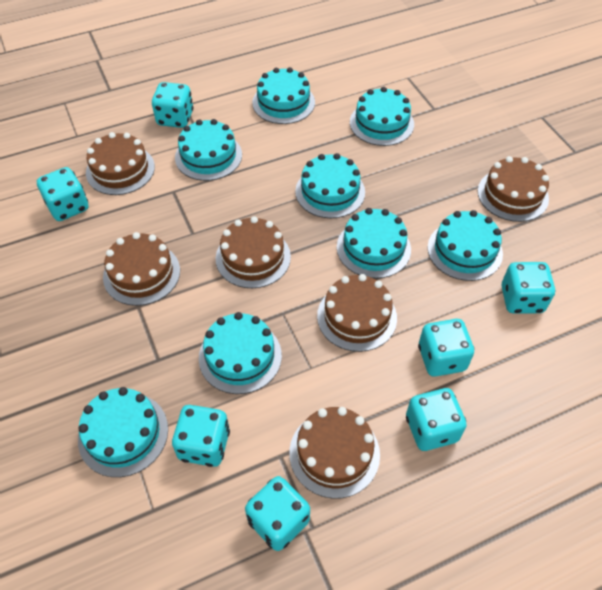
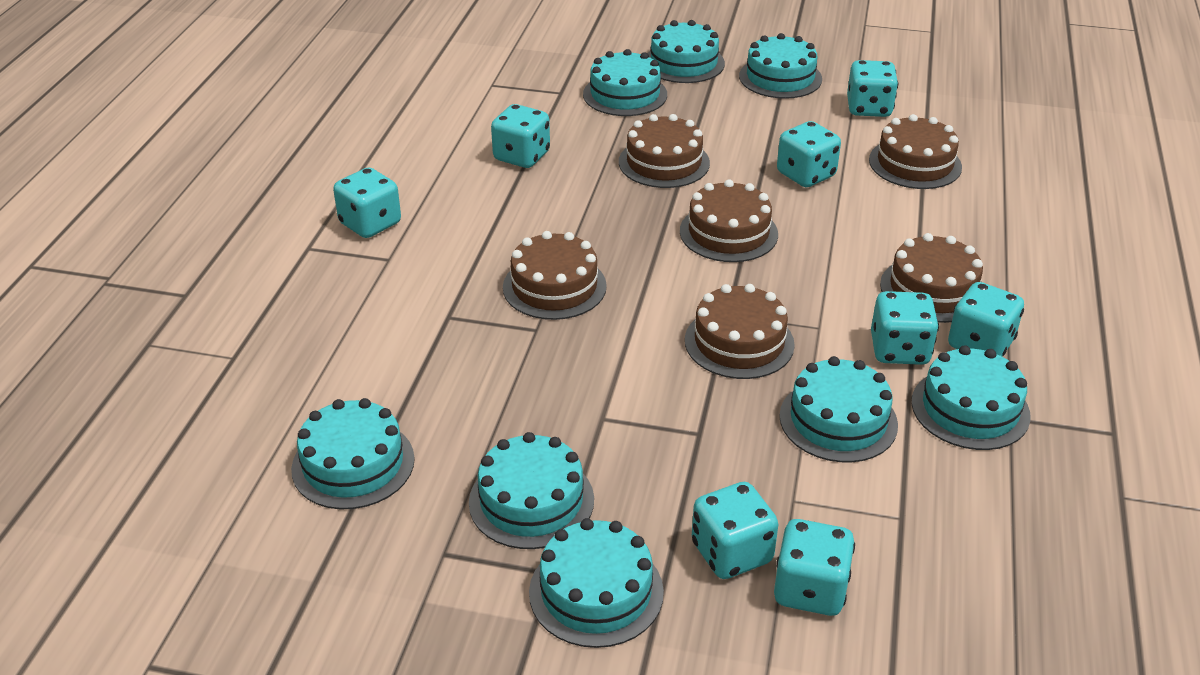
turquoise dice: 7 -> 8

